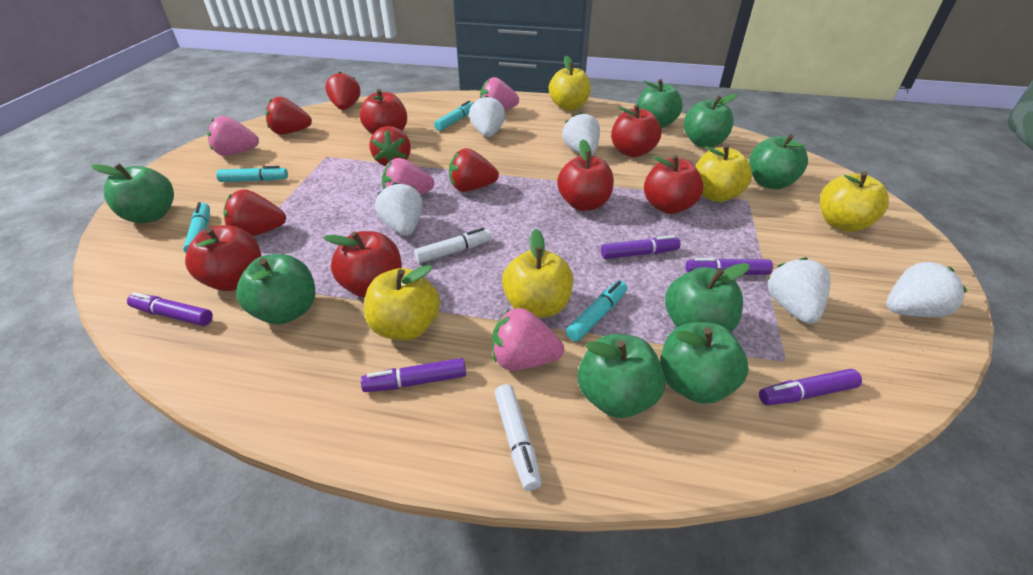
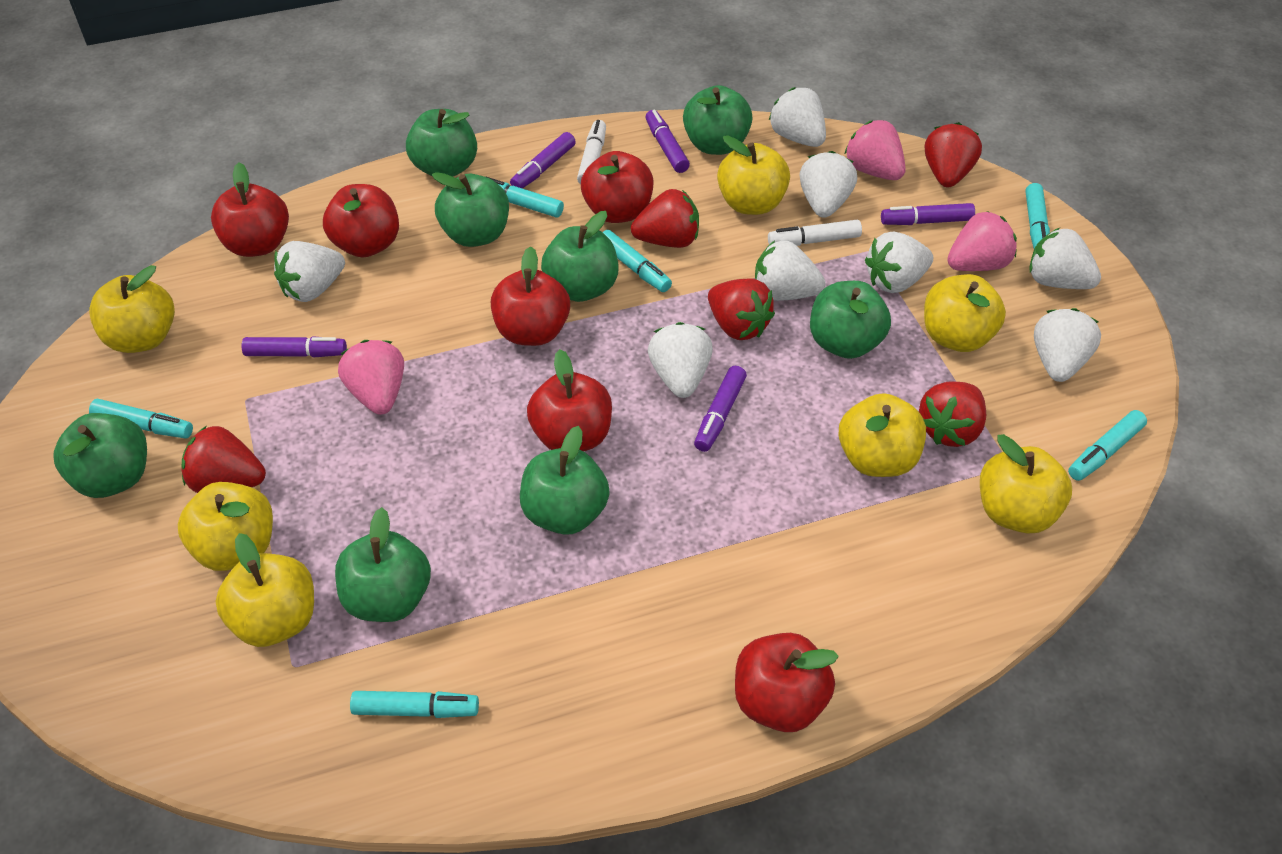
pink strawberry: 4 -> 3
turquoise marker: 4 -> 6
white strawberry: 5 -> 8
yellow apple: 5 -> 7

